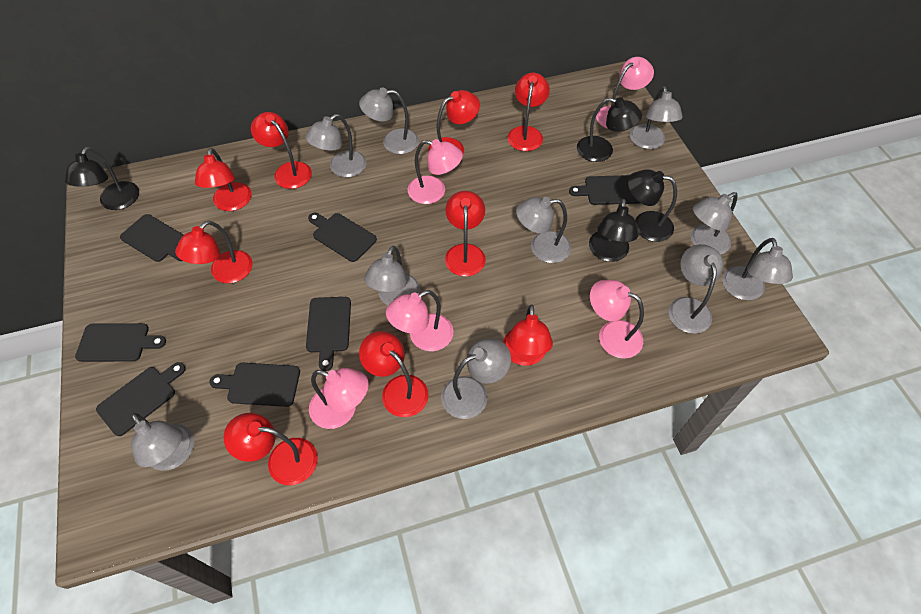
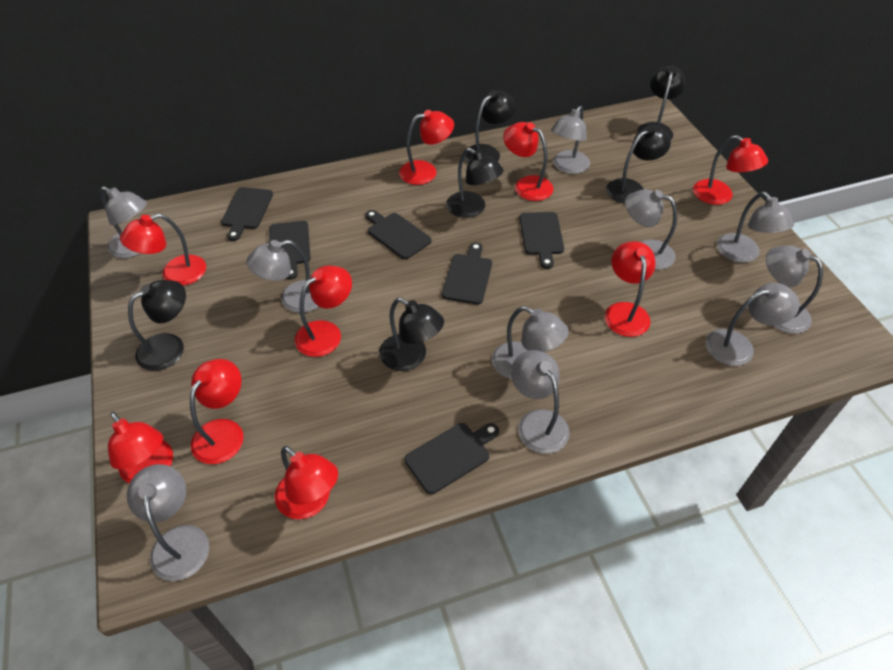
black cutting board: 7 -> 6
black lamp: 4 -> 6
pink lamp: 5 -> 0

